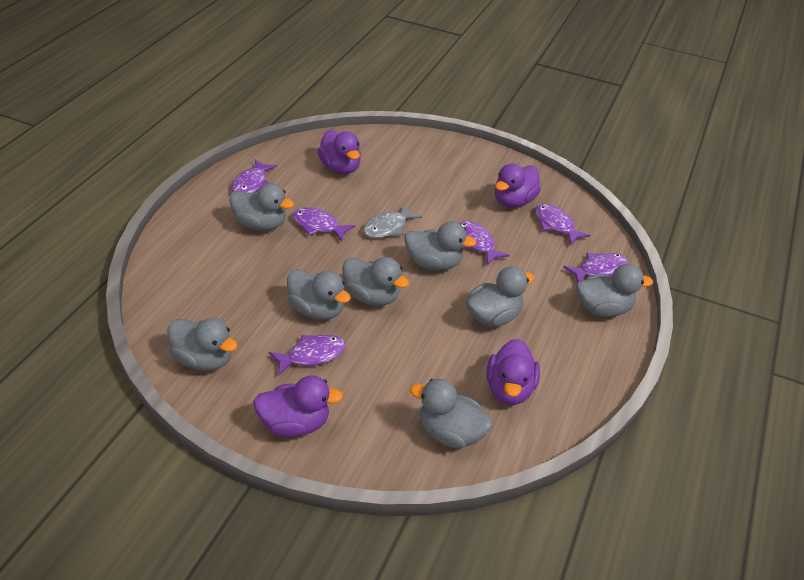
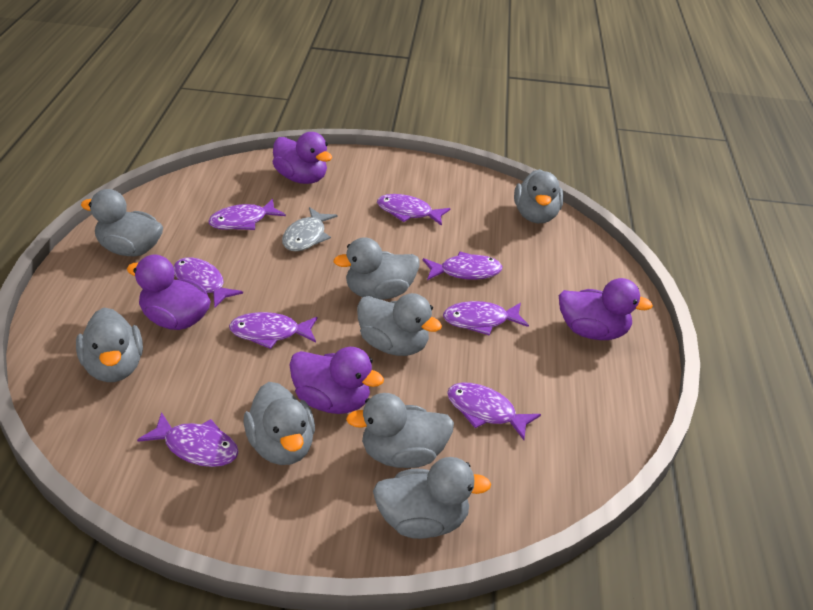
purple fish: 6 -> 8

